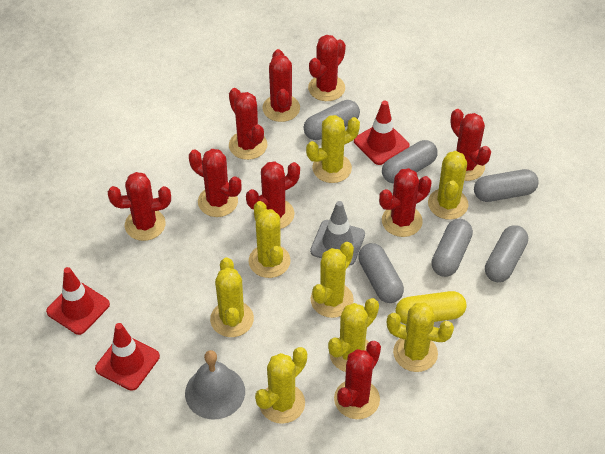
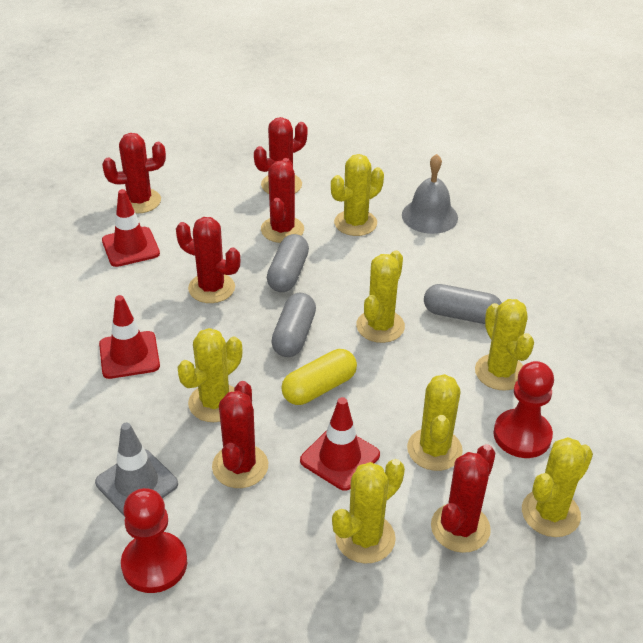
grey capsule: 6 -> 3
red cactus: 9 -> 6
red pawn: 0 -> 2
yellow cactus: 8 -> 7

